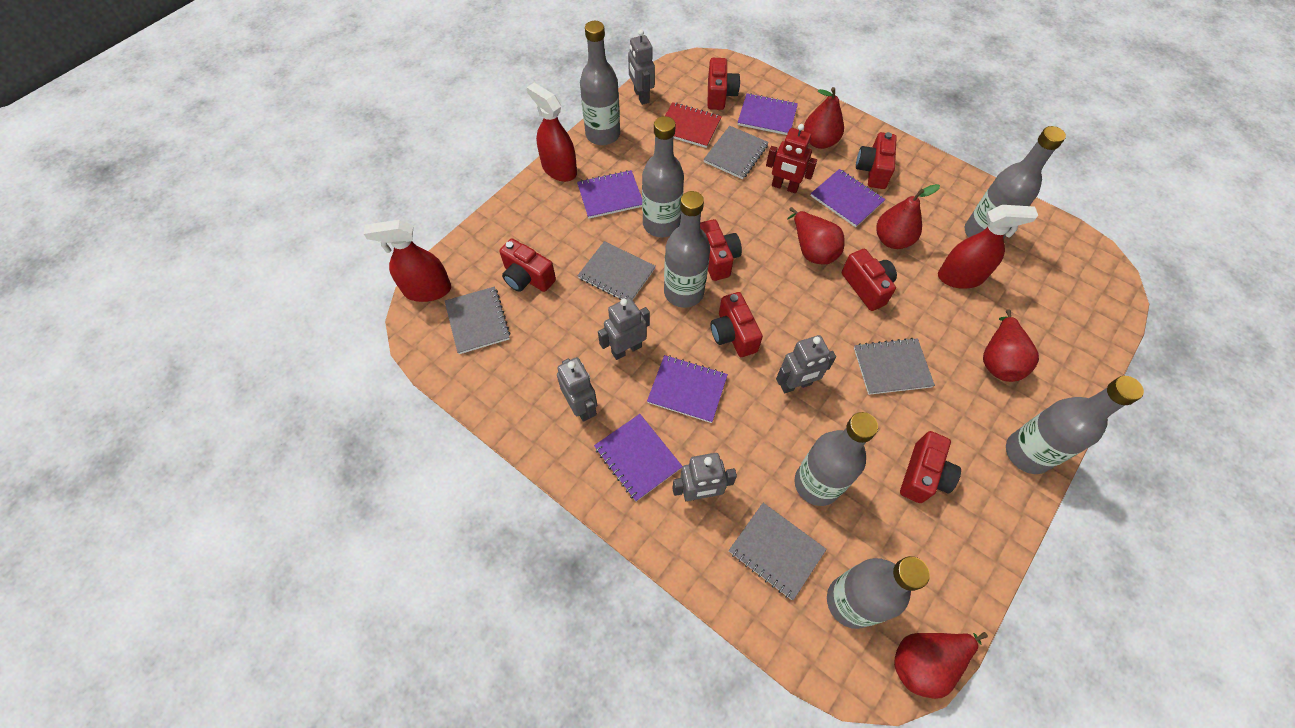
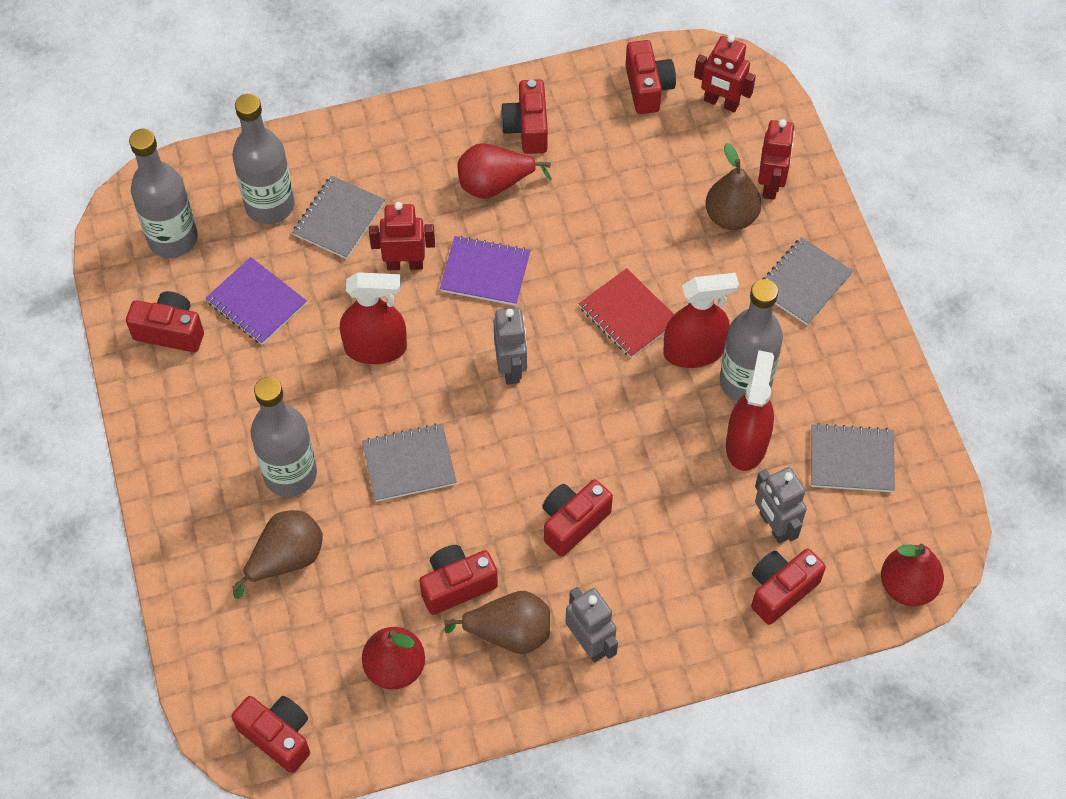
brown pear: 0 -> 3
grey bottle: 7 -> 4
grey notebook: 5 -> 4
grey robot: 5 -> 3
purple notebook: 5 -> 2
red pear: 5 -> 3
red robot: 1 -> 3

